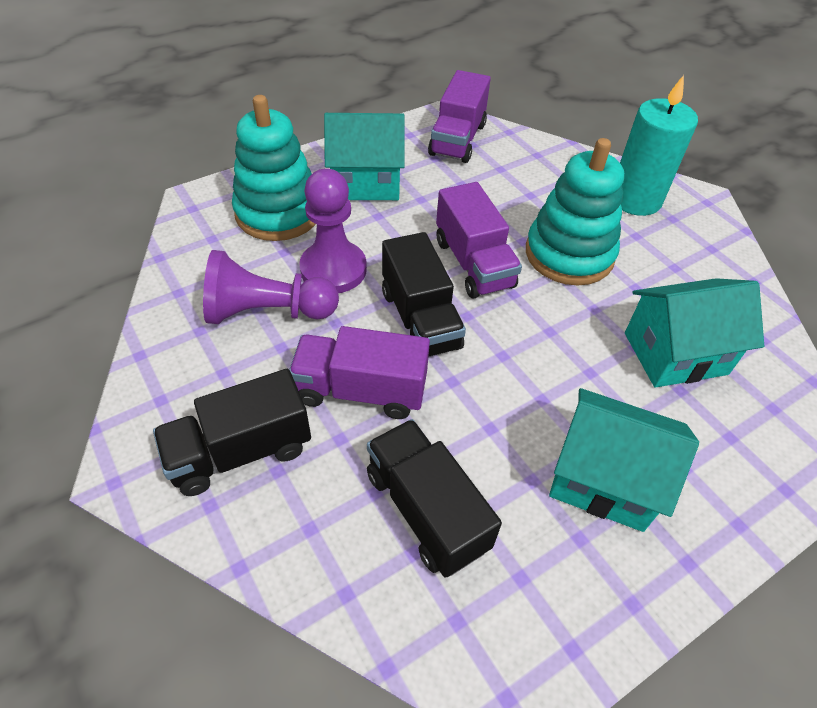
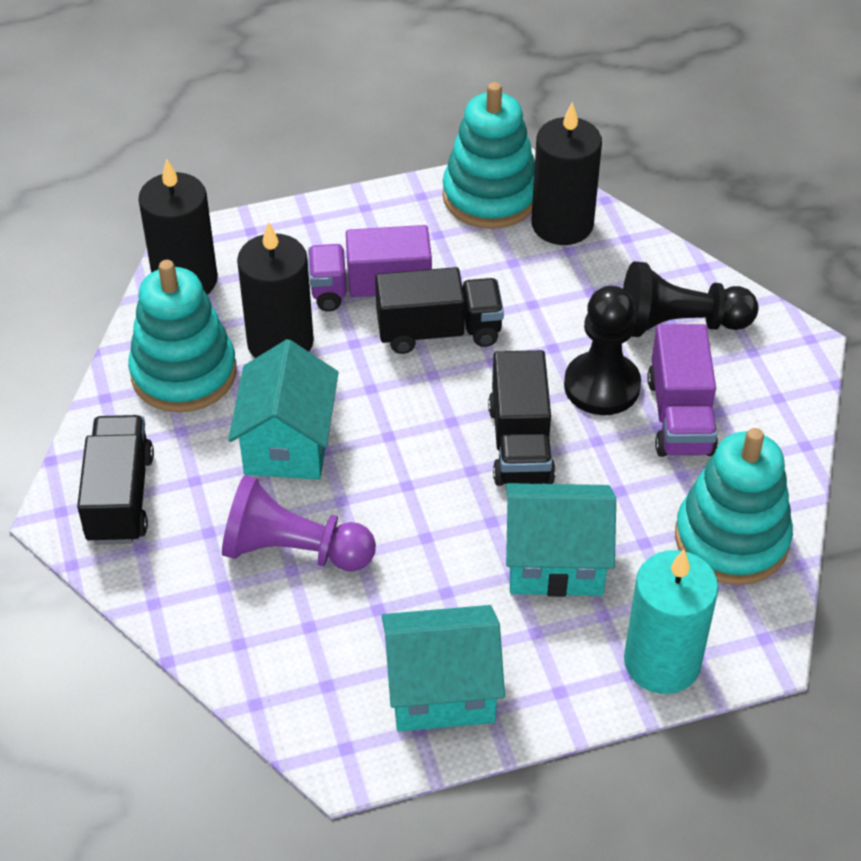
black candle: 0 -> 3
black pawn: 0 -> 2
purple pawn: 2 -> 1
purple truck: 3 -> 2
turquoise stacking toy: 2 -> 3

